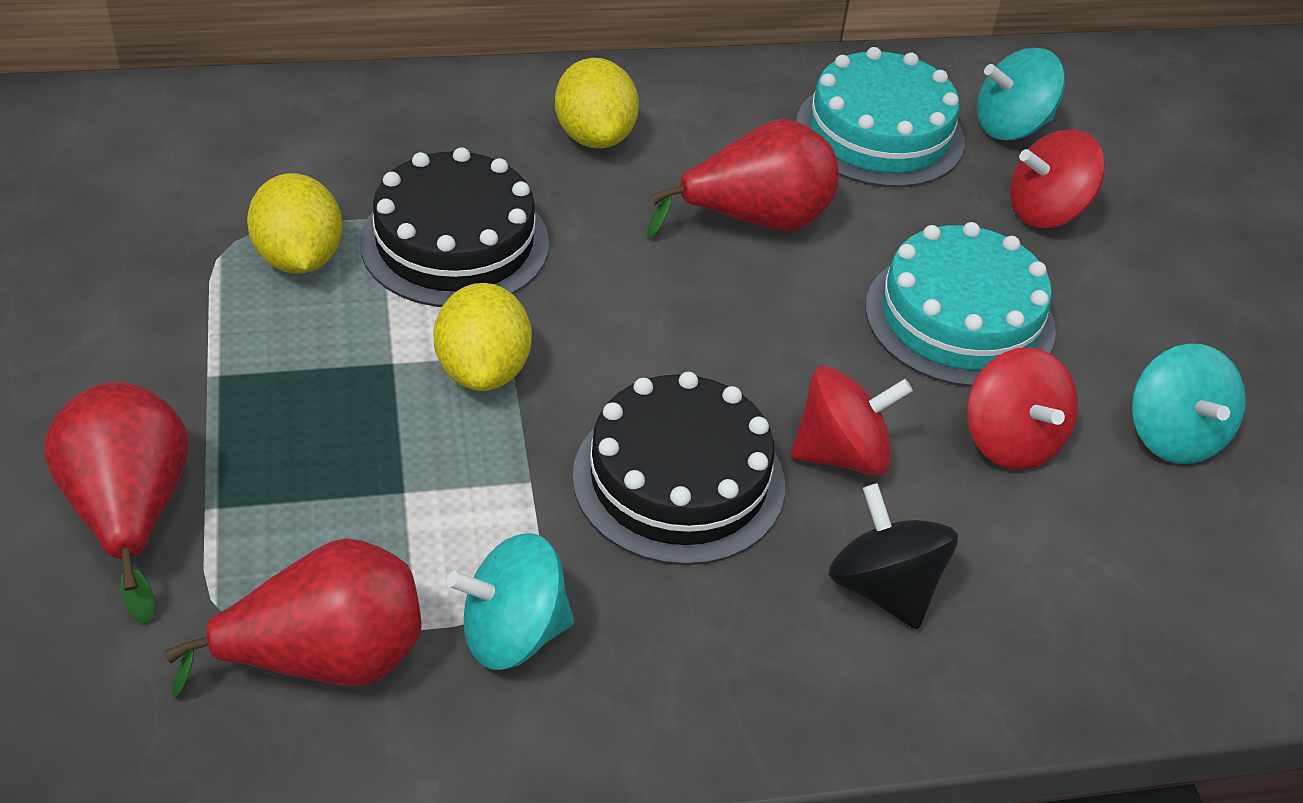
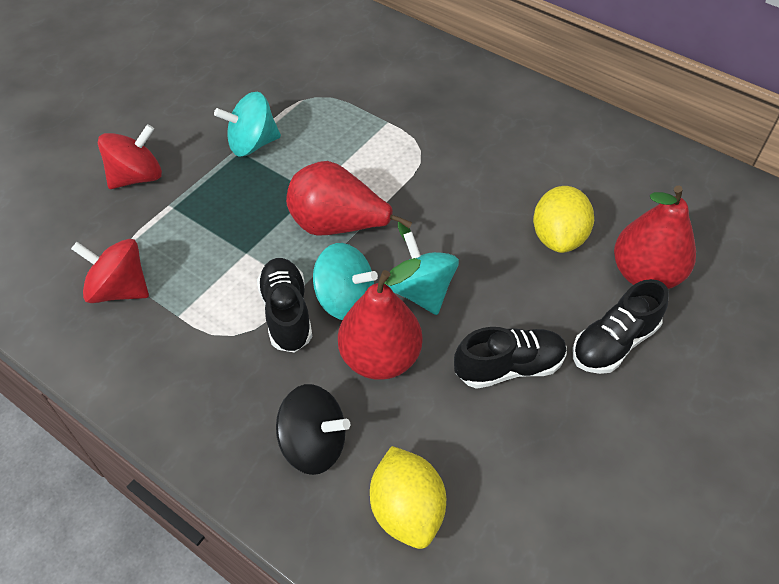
black cake: 2 -> 0
black shoe: 0 -> 3
red spinning top: 3 -> 2
turquoise cake: 2 -> 0
yellow lemon: 3 -> 2

